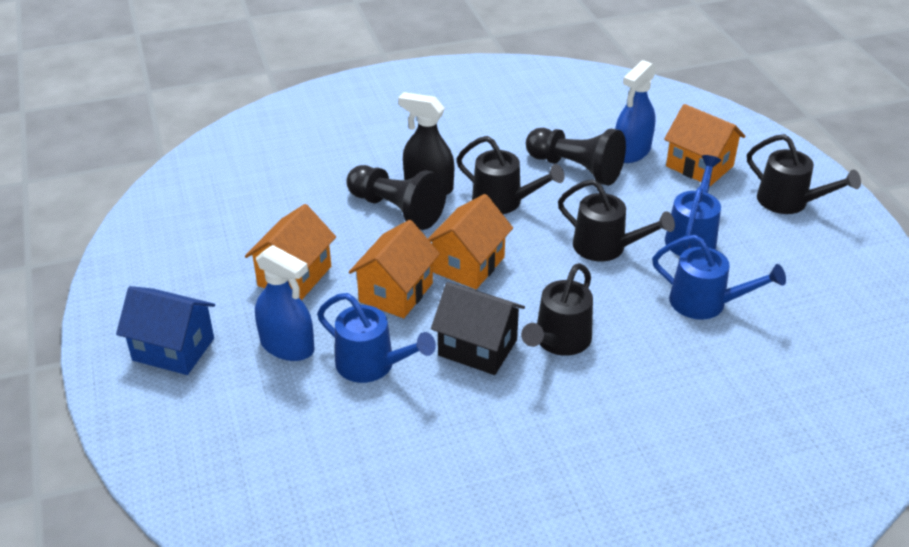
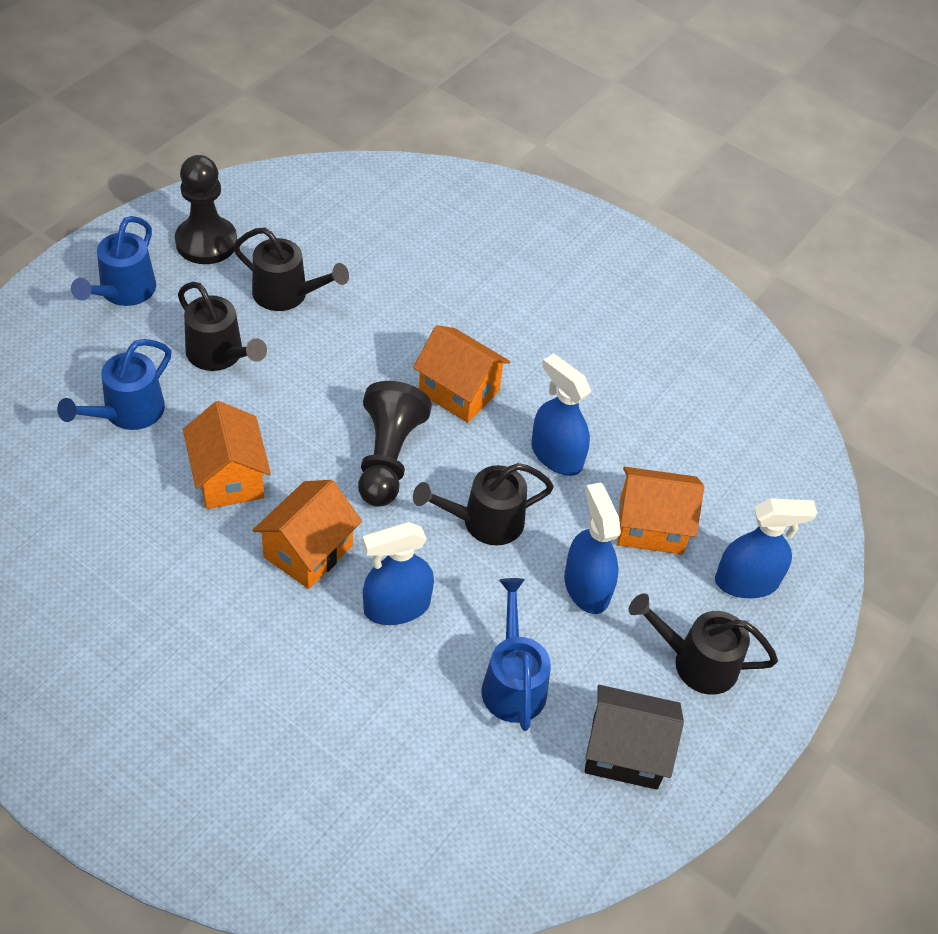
black spray bottle: 1 -> 0
blue house: 1 -> 0
blue spray bottle: 2 -> 4

